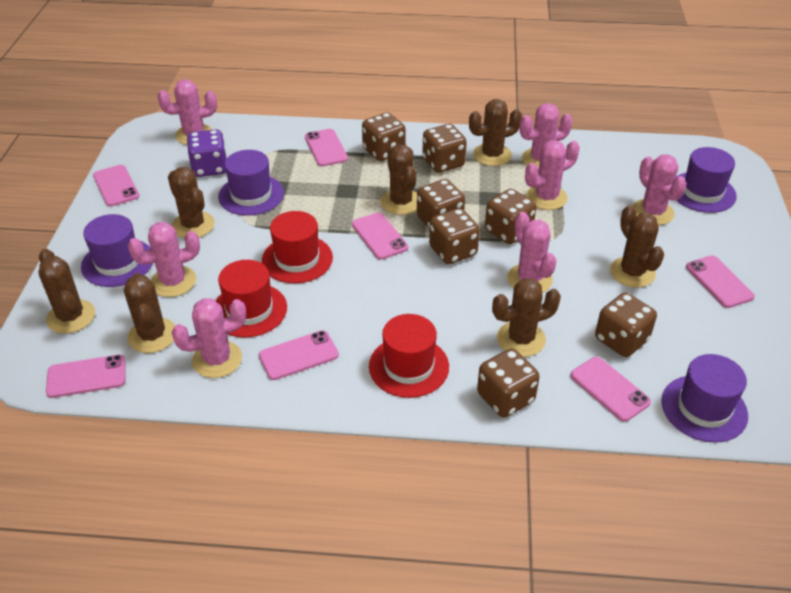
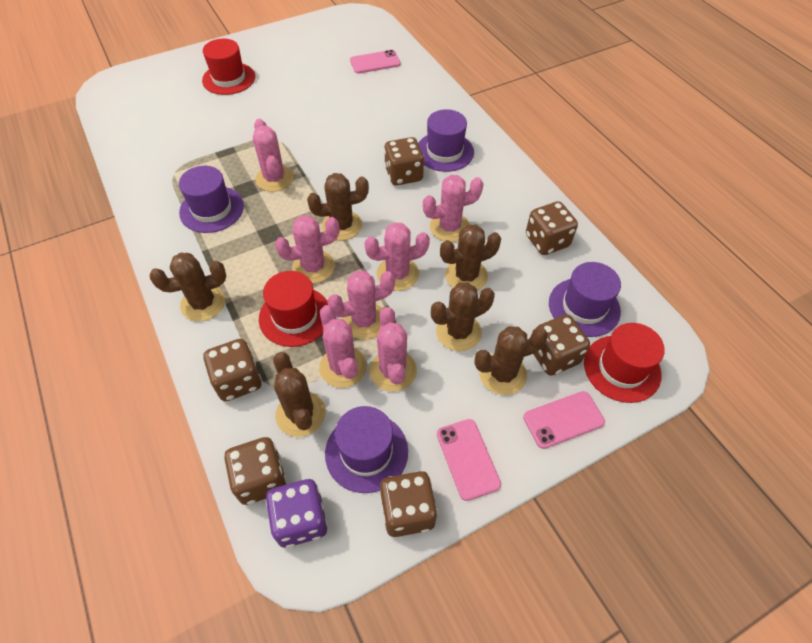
brown cactus: 7 -> 6
brown dice: 7 -> 6
pink phone: 7 -> 3

